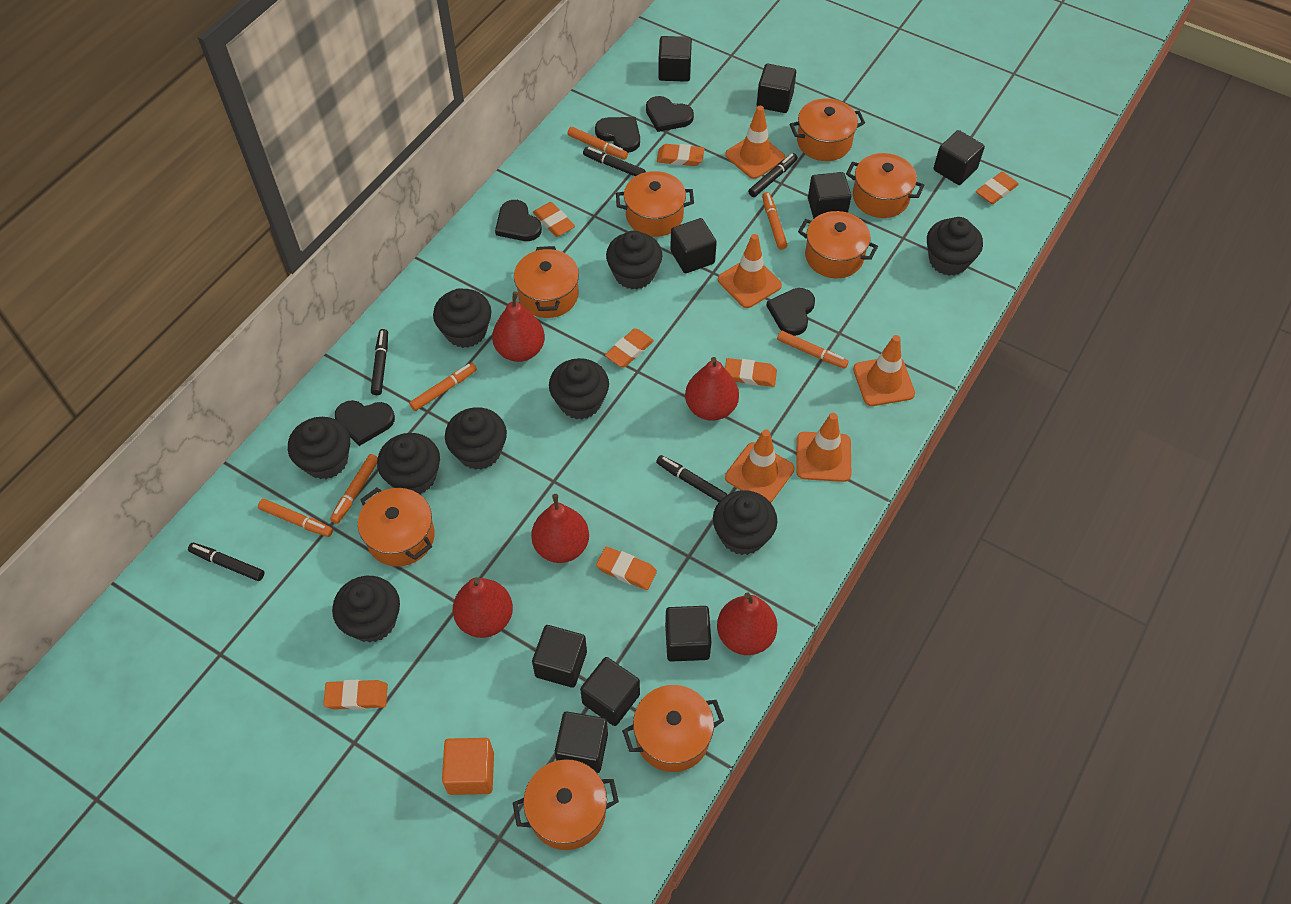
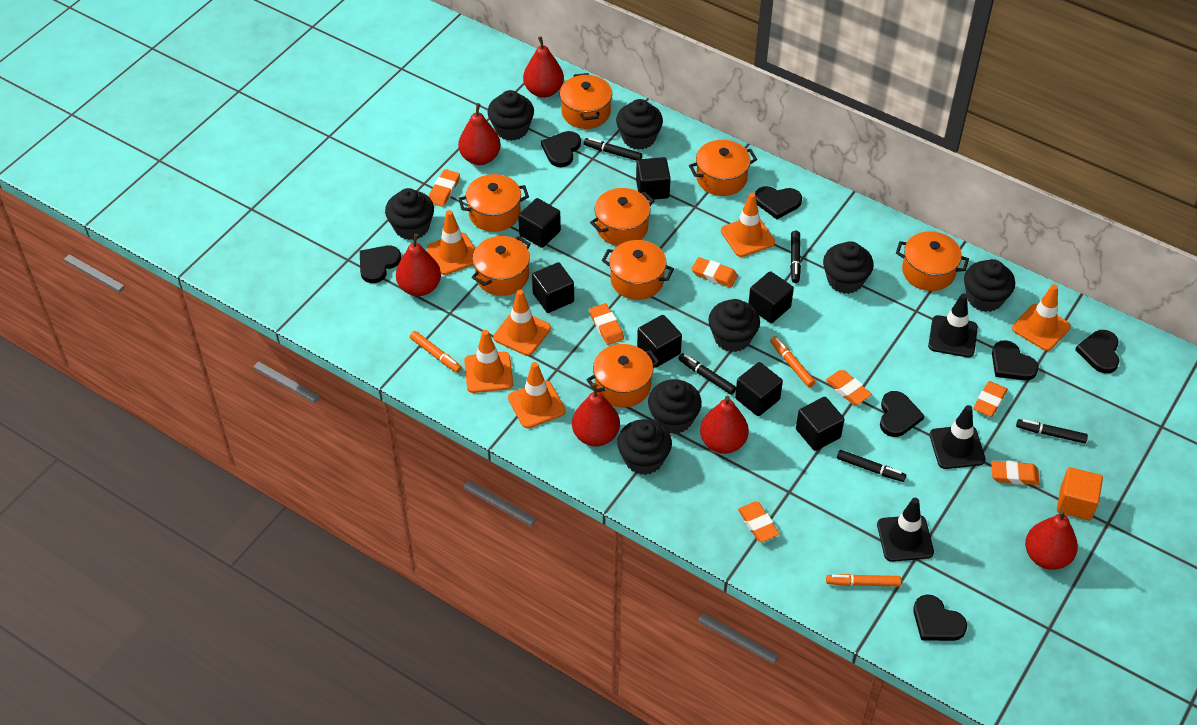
black cube: 9 -> 7
black cupcake: 9 -> 8
black heart: 5 -> 7
black traffic cone: 0 -> 3
orange marker: 6 -> 3
orange traffic cone: 5 -> 6
red pear: 5 -> 6

